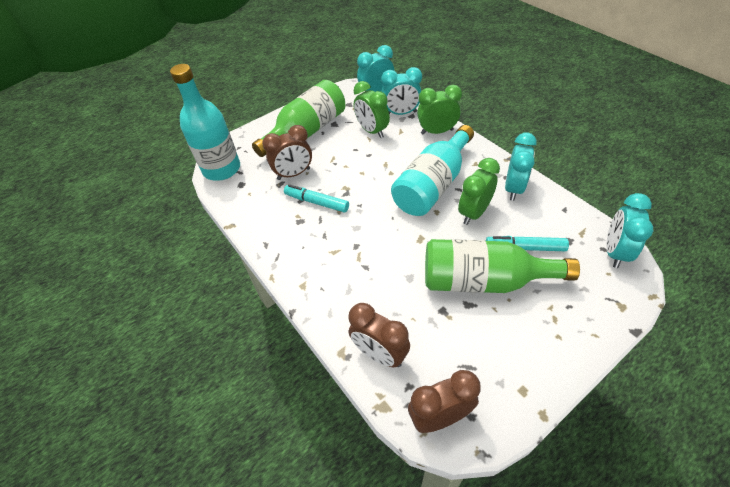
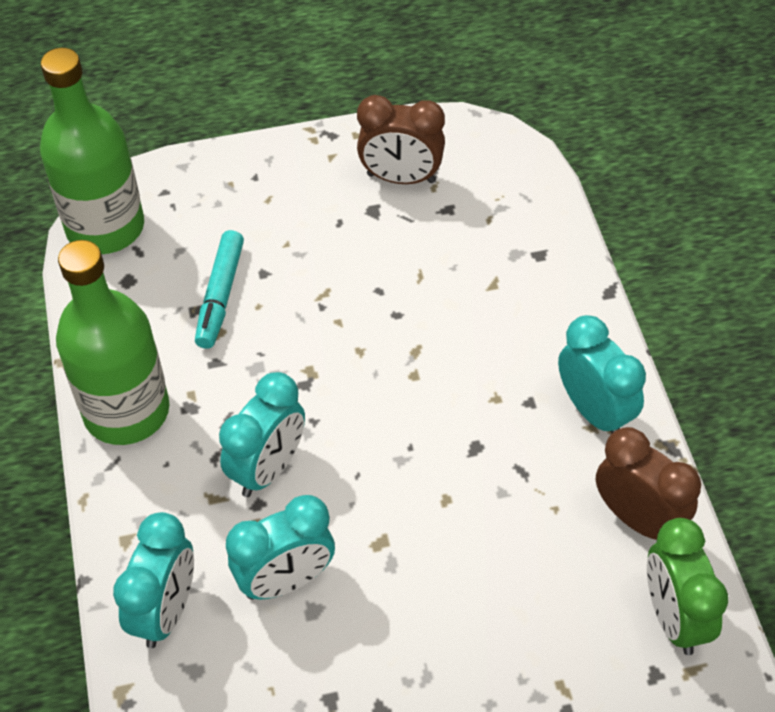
brown clock: 3 -> 2
green clock: 3 -> 1
turquoise bottle: 2 -> 0
turquoise marker: 2 -> 1

